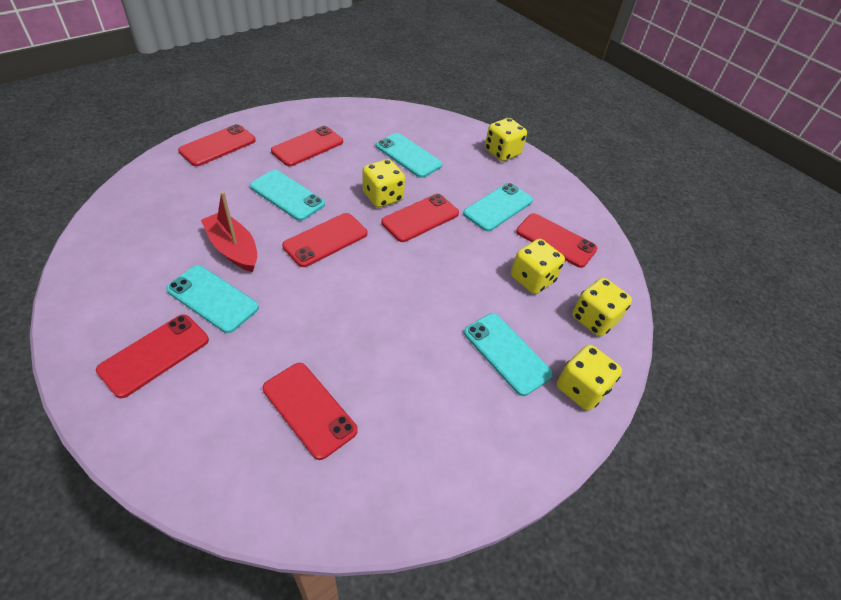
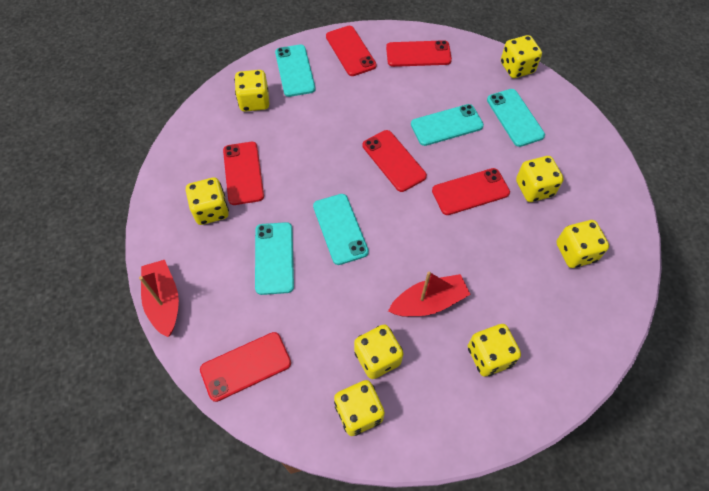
red boat: 1 -> 2
red phone: 7 -> 6
yellow dice: 5 -> 8

